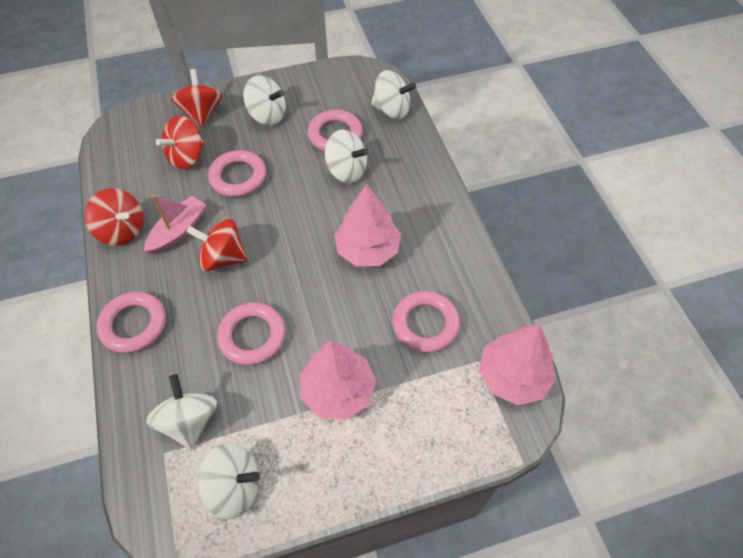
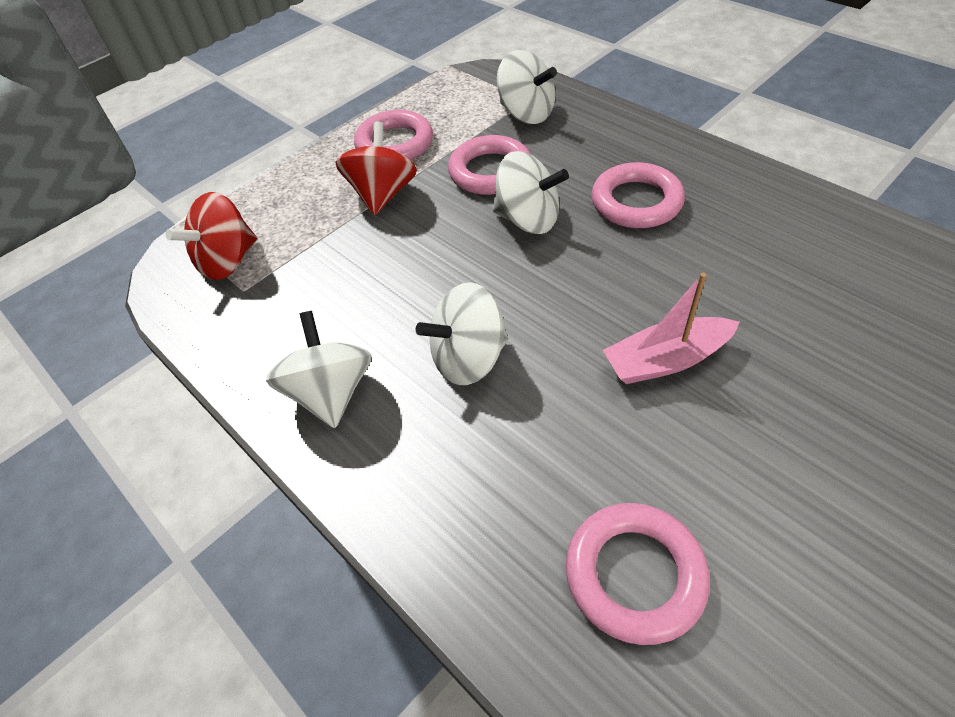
pink ring: 5 -> 4
pink tree: 3 -> 0
red spinning top: 4 -> 2
white spinning top: 5 -> 4

